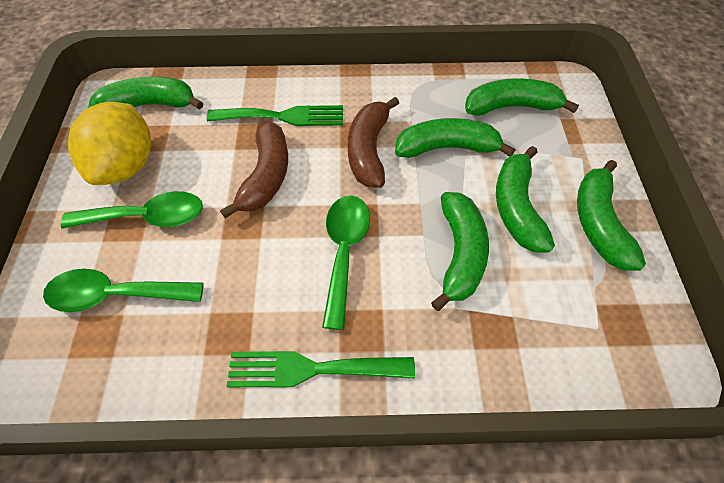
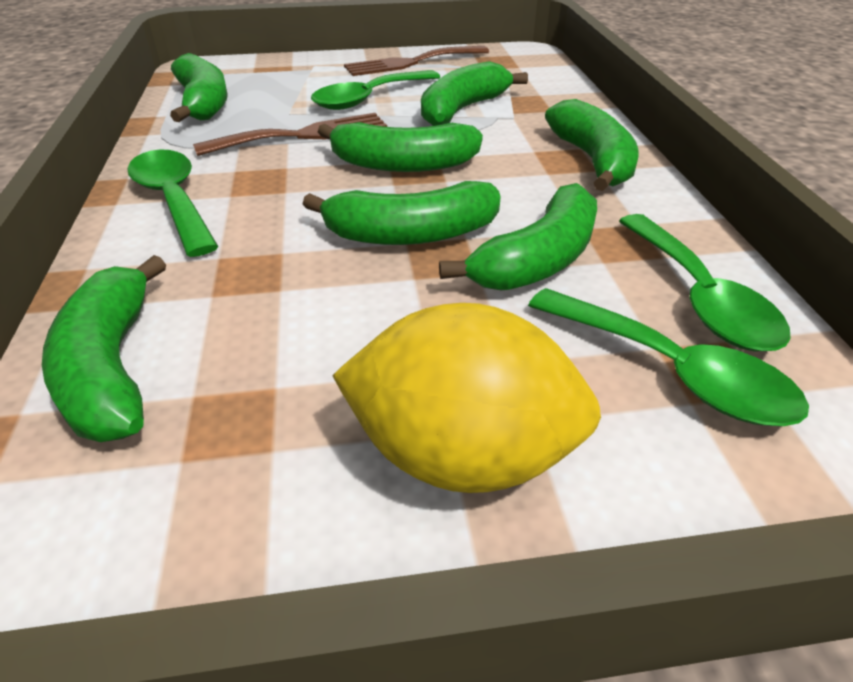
brown banana: 2 -> 0
brown fork: 0 -> 2
green banana: 6 -> 7
green fork: 2 -> 0
green spoon: 3 -> 4

